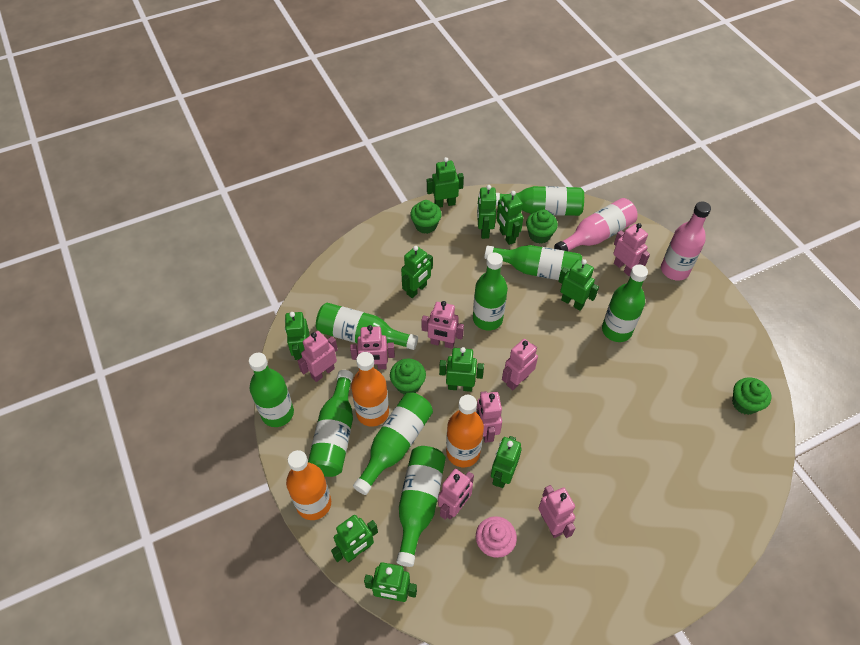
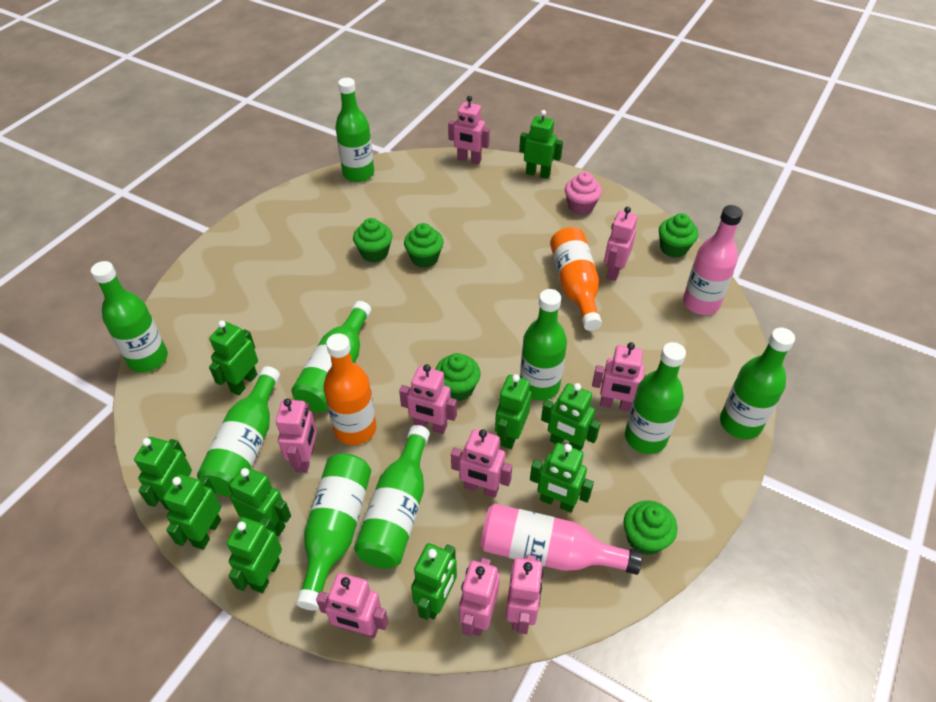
green cupcake: 4 -> 5
orange bottle: 3 -> 2
pink robot: 8 -> 9

